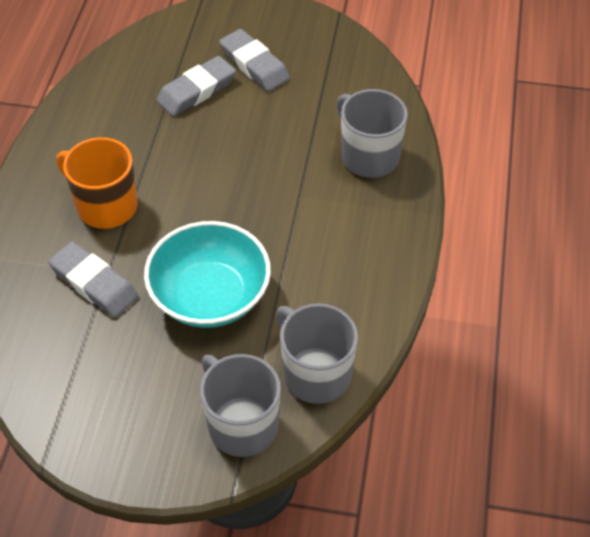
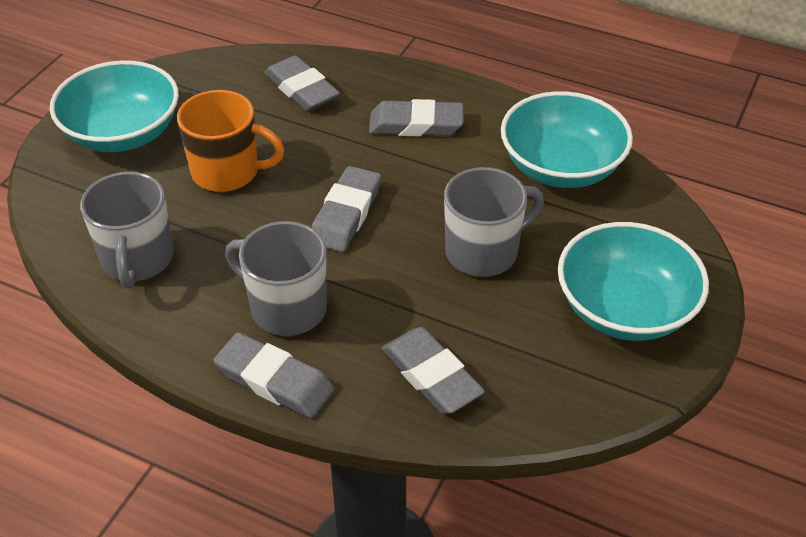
grey eraser: 3 -> 5
turquoise bowl: 1 -> 3

